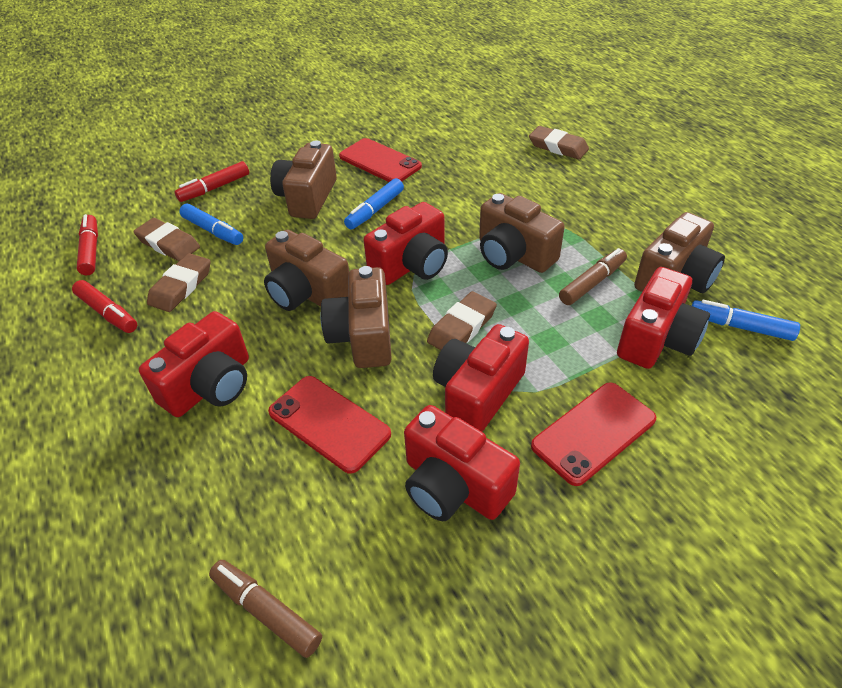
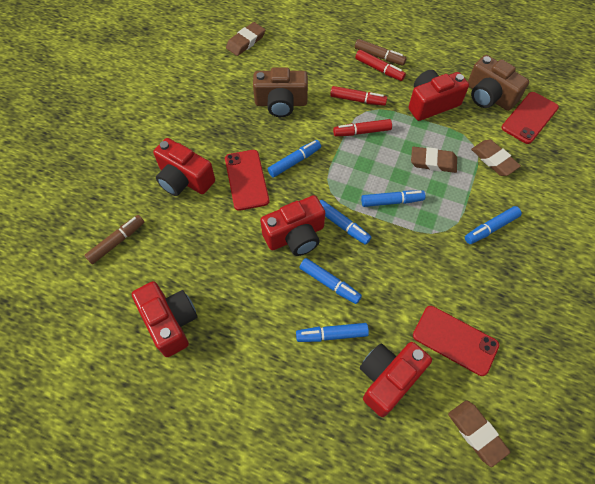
blue marker: 3 -> 6
brown camera: 5 -> 2

